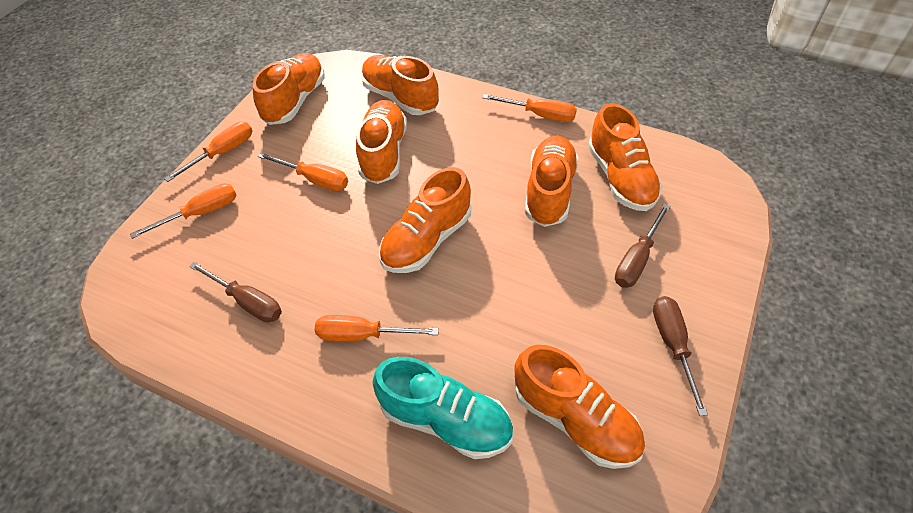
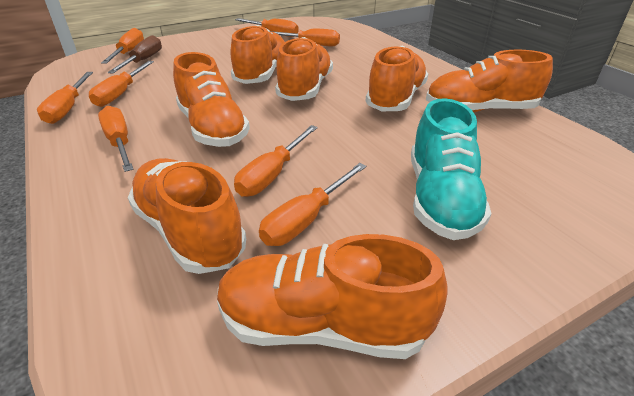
brown screwdriver: 3 -> 1
orange screwdriver: 5 -> 8

